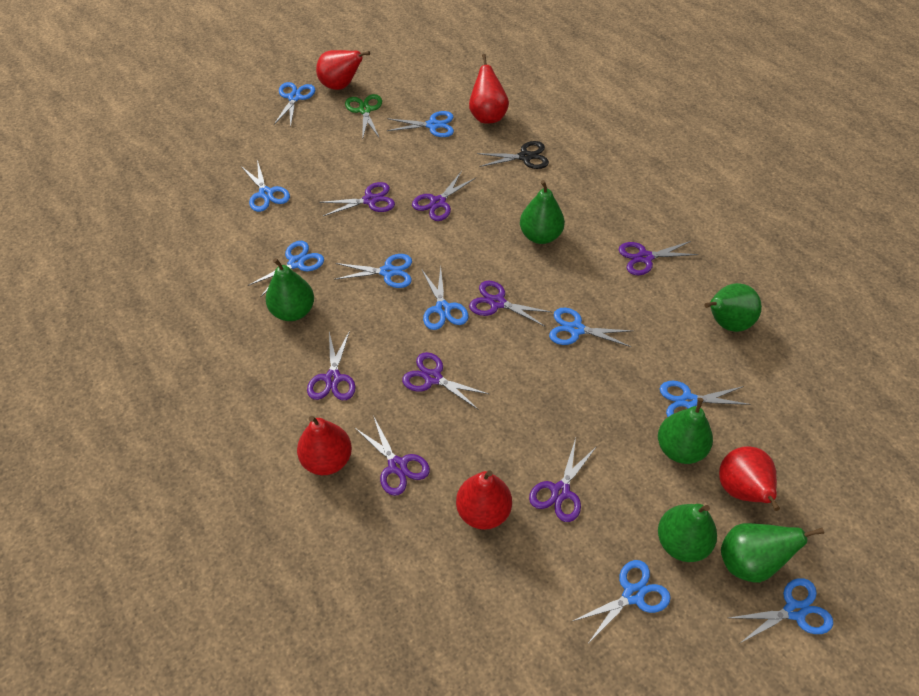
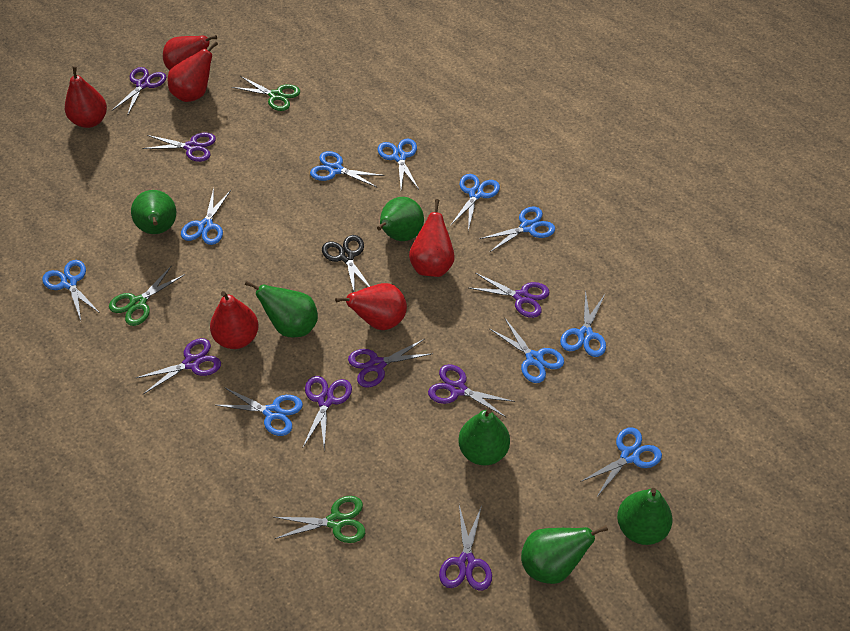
green scissors: 1 -> 3
red pear: 5 -> 6

